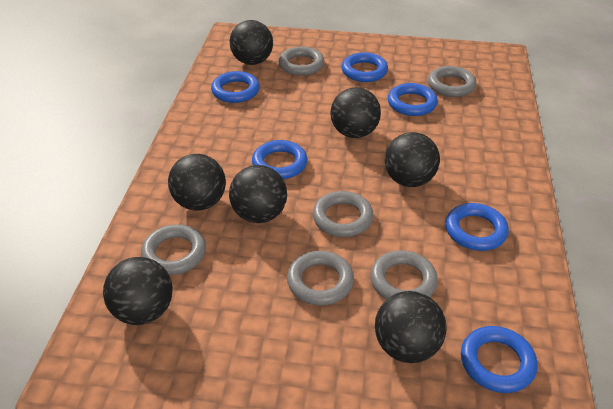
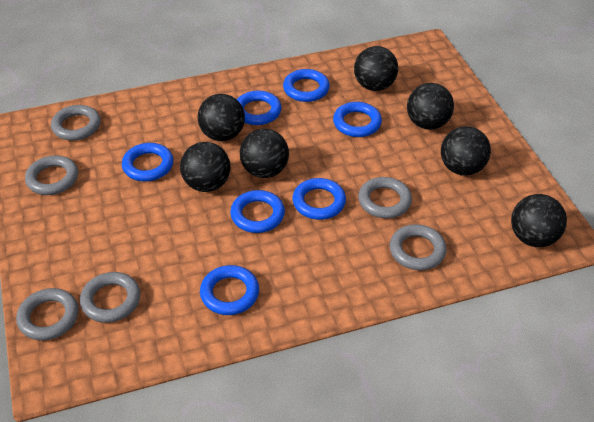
blue ring: 6 -> 7

